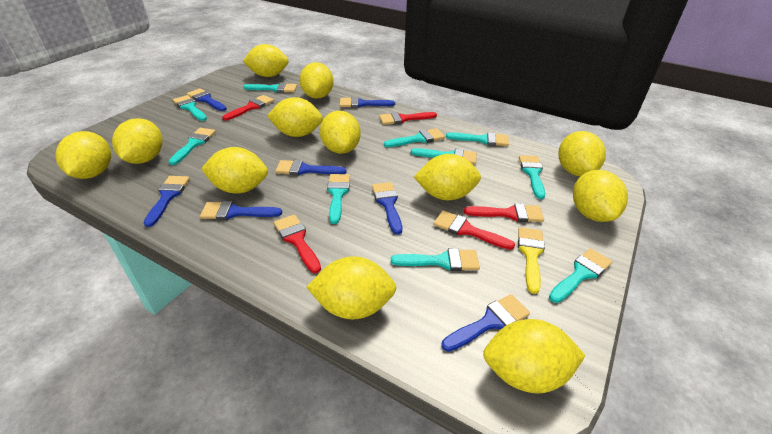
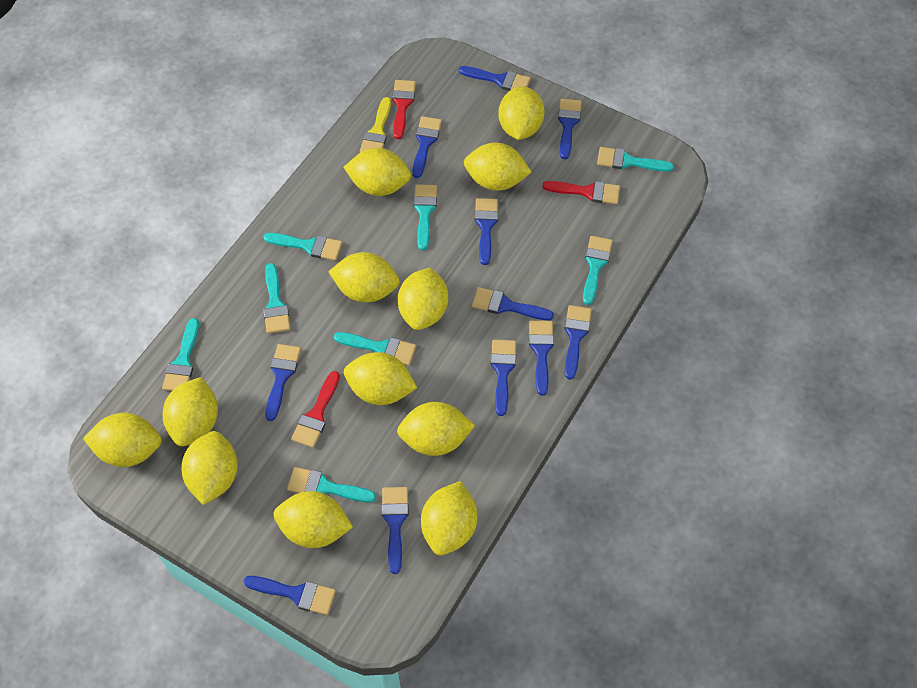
blue brush: 7 -> 11
red brush: 5 -> 3
turquoise brush: 10 -> 8

